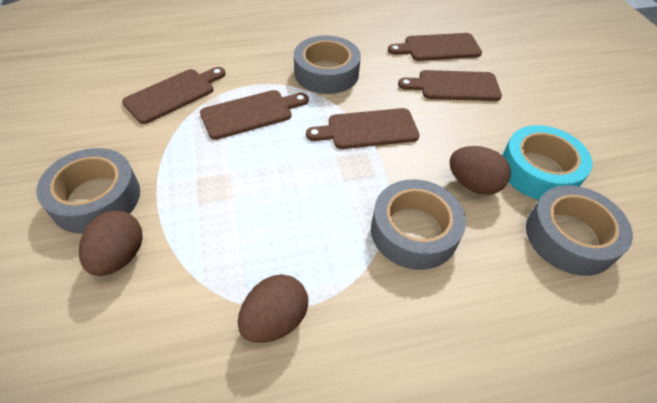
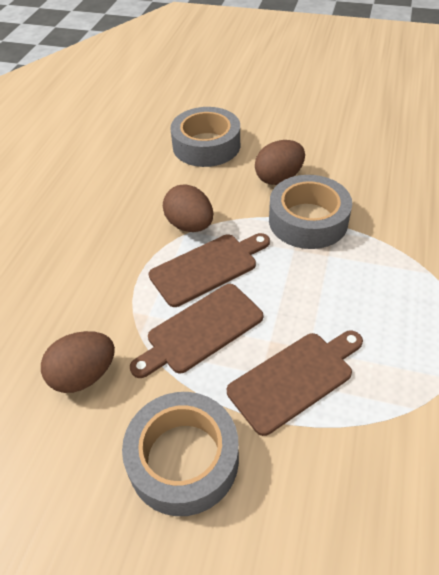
brown cutting board: 5 -> 3
grey tape: 4 -> 3
turquoise tape: 1 -> 0

